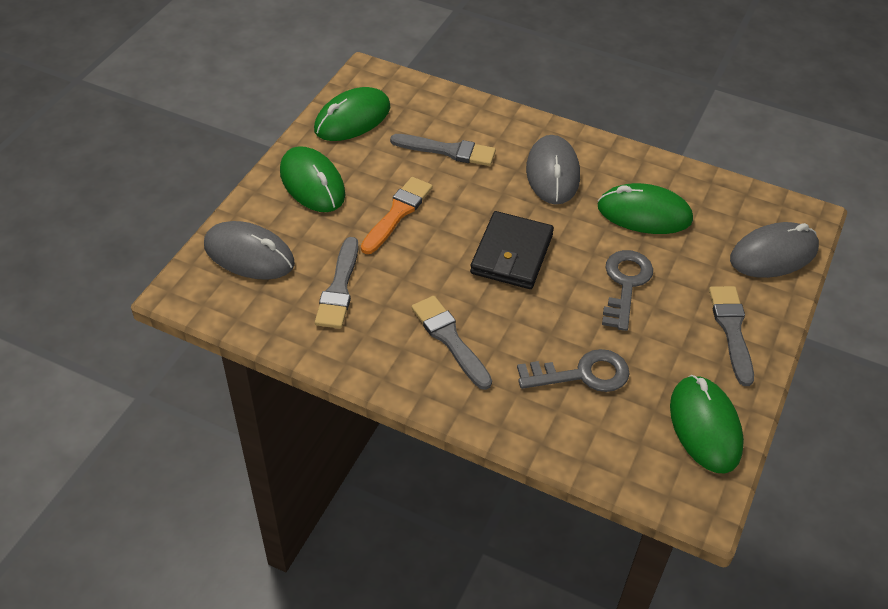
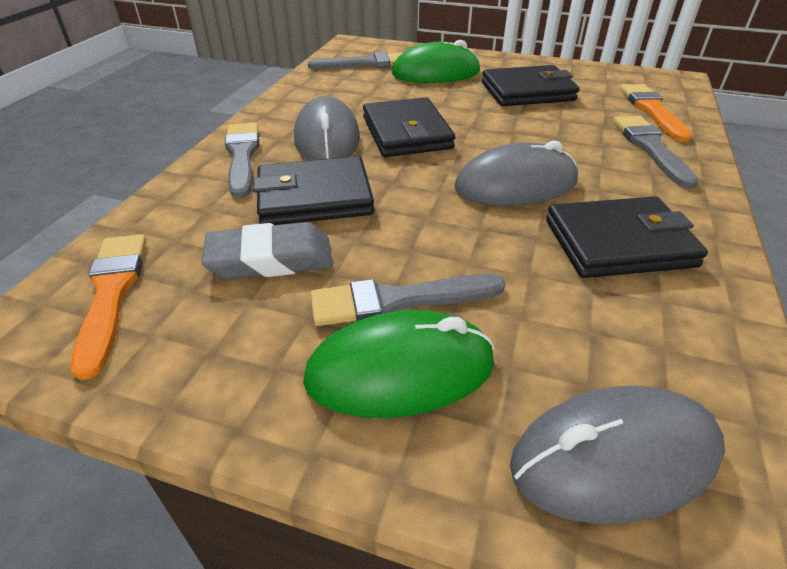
black wallet: 1 -> 4
green mouse: 4 -> 2
grey eraser: 0 -> 1
grey key: 2 -> 0
orange brush: 1 -> 2

